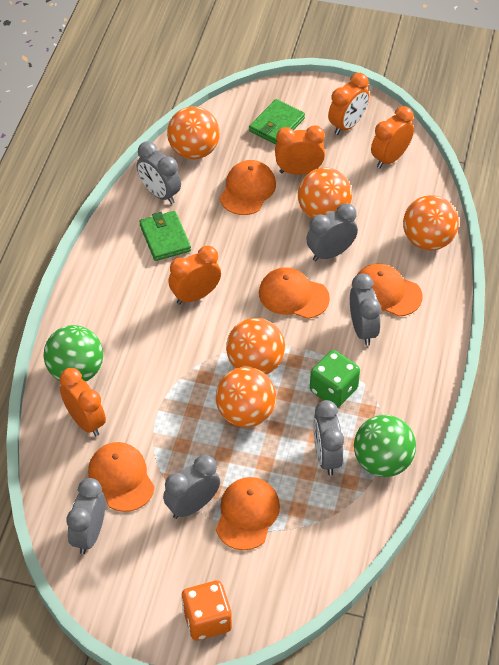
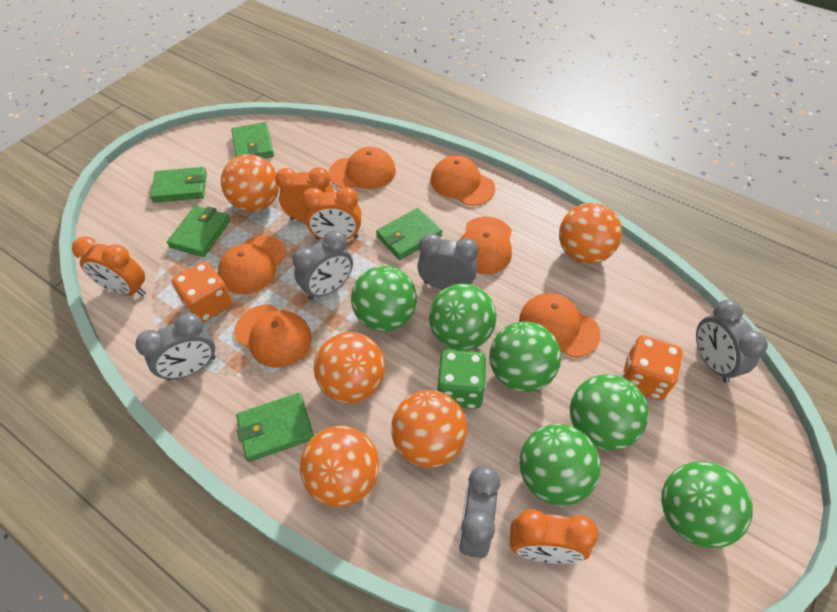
green ball: 2 -> 6
green wallet: 2 -> 5
grey clock: 6 -> 5
orange cap: 5 -> 6
orange clock: 5 -> 4
orange dice: 1 -> 2

